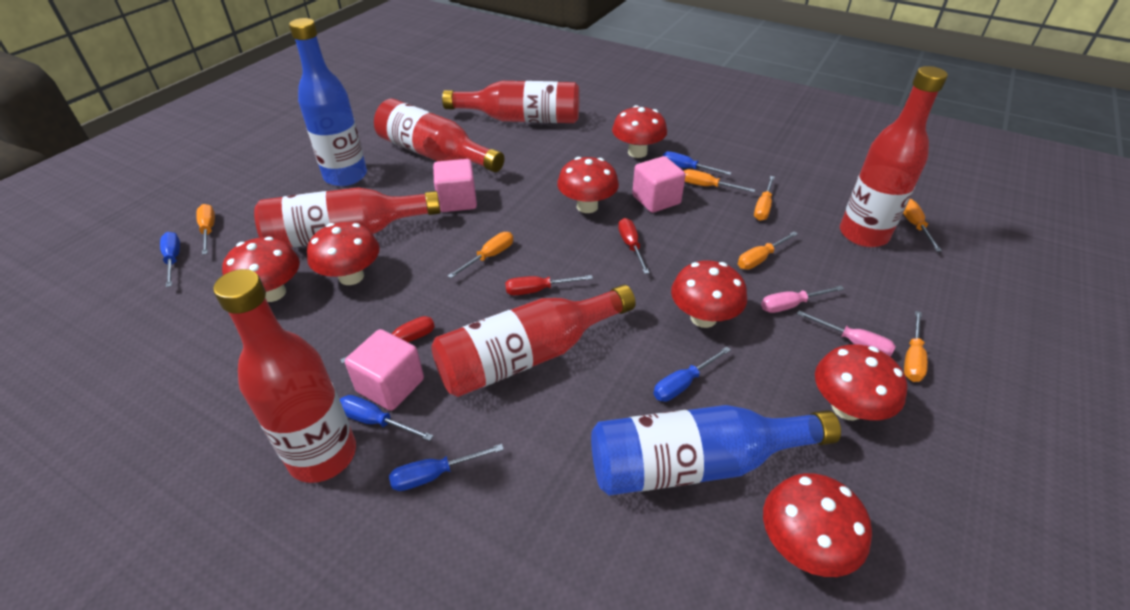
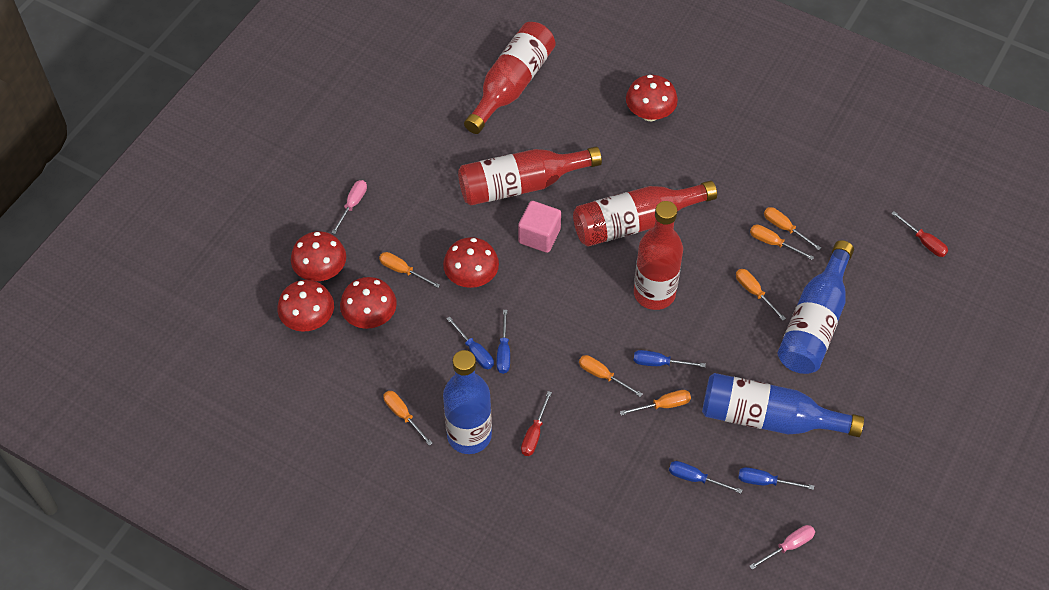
blue bottle: 2 -> 3
pink cube: 3 -> 1
red bottle: 6 -> 4
red mushroom: 7 -> 5
red screwdriver: 3 -> 2

